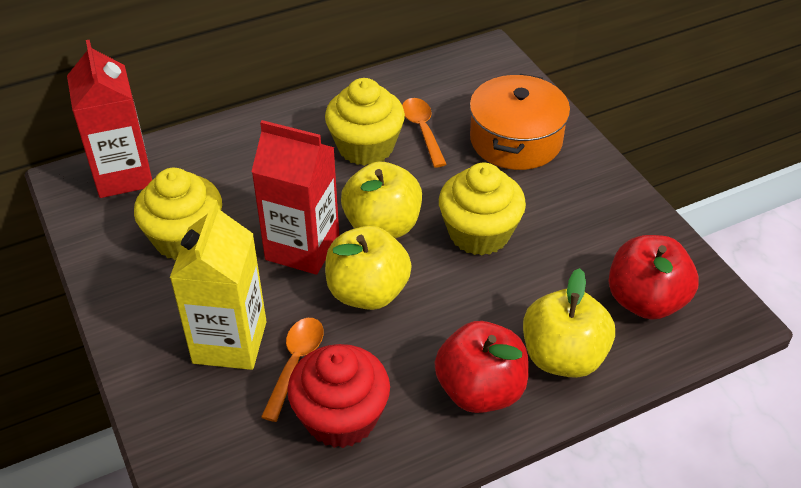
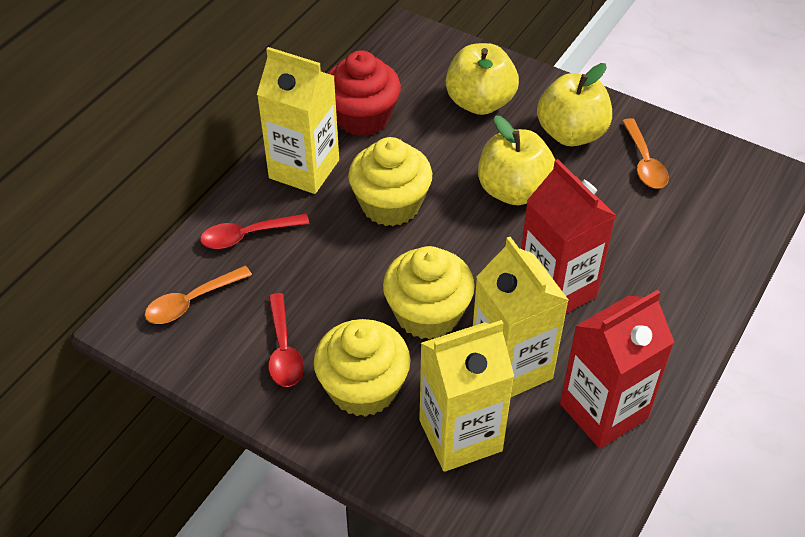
orange pot: 1 -> 0
red apple: 2 -> 0
red spoon: 0 -> 2
yellow carton: 1 -> 3

